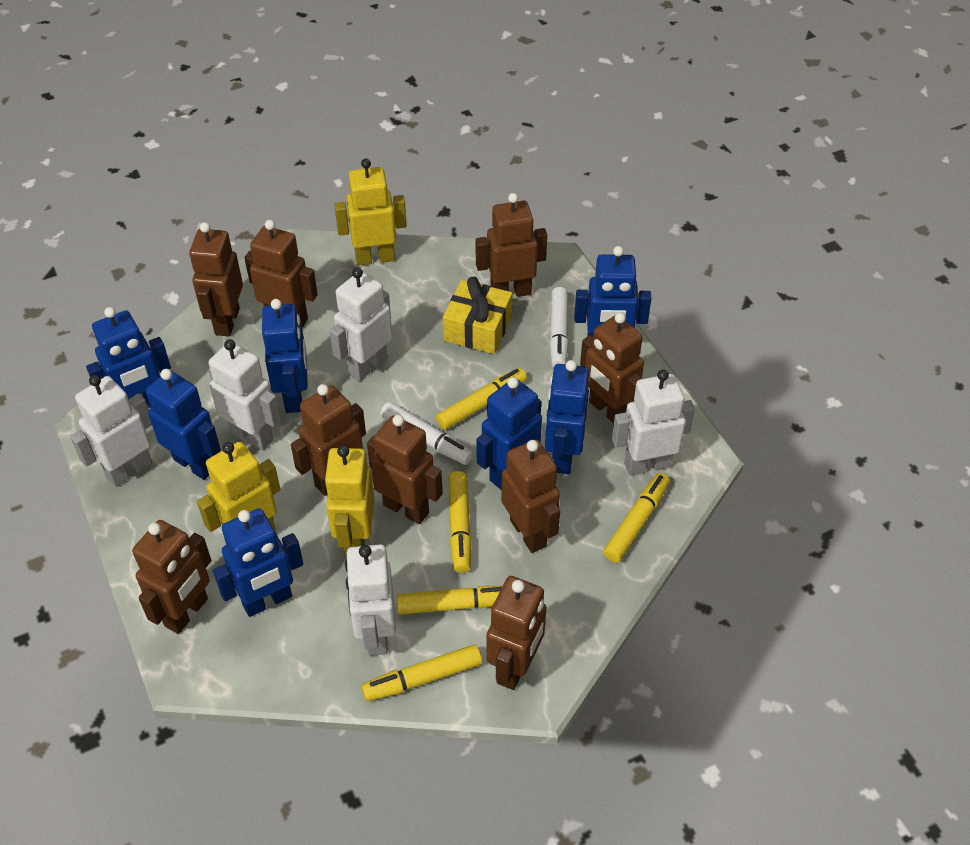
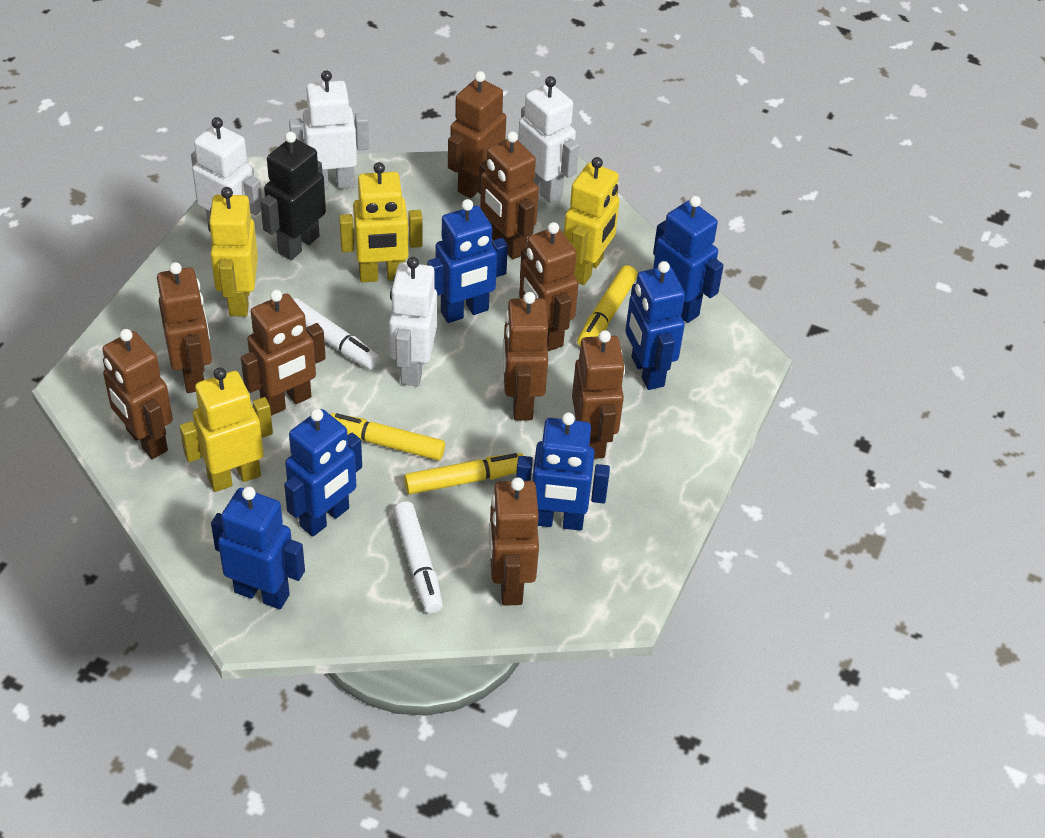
black robot: 0 -> 1
blue robot: 7 -> 6
white robot: 5 -> 4
yellow gift: 1 -> 0
yellow marker: 5 -> 3
yellow robot: 3 -> 4

